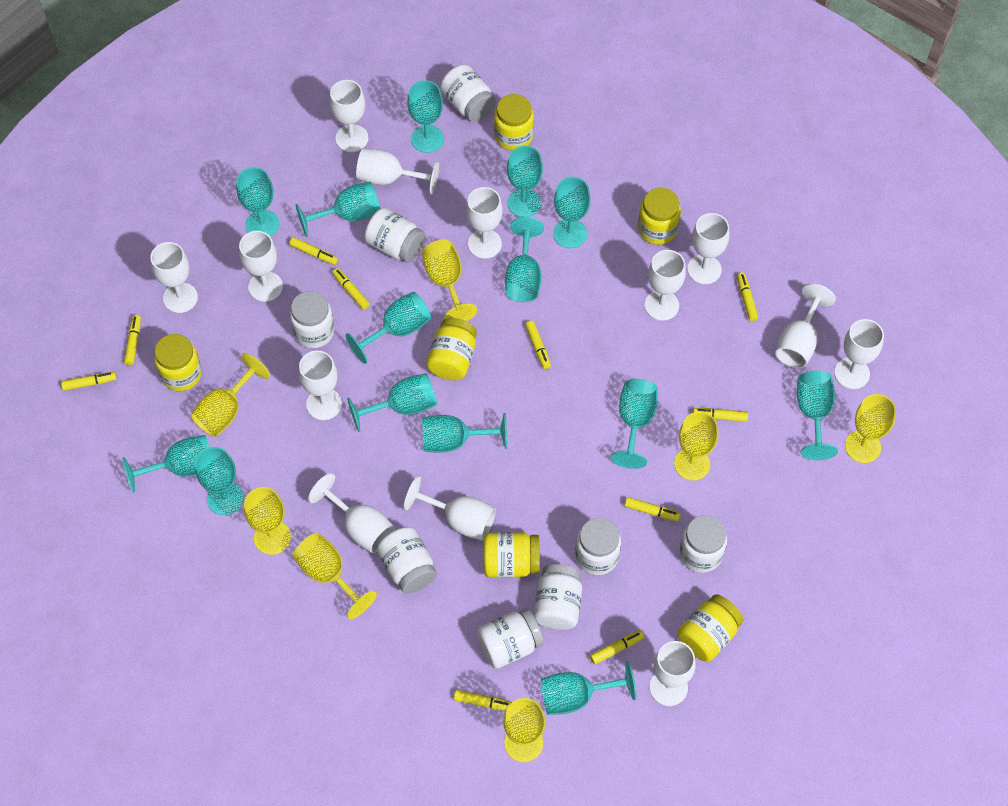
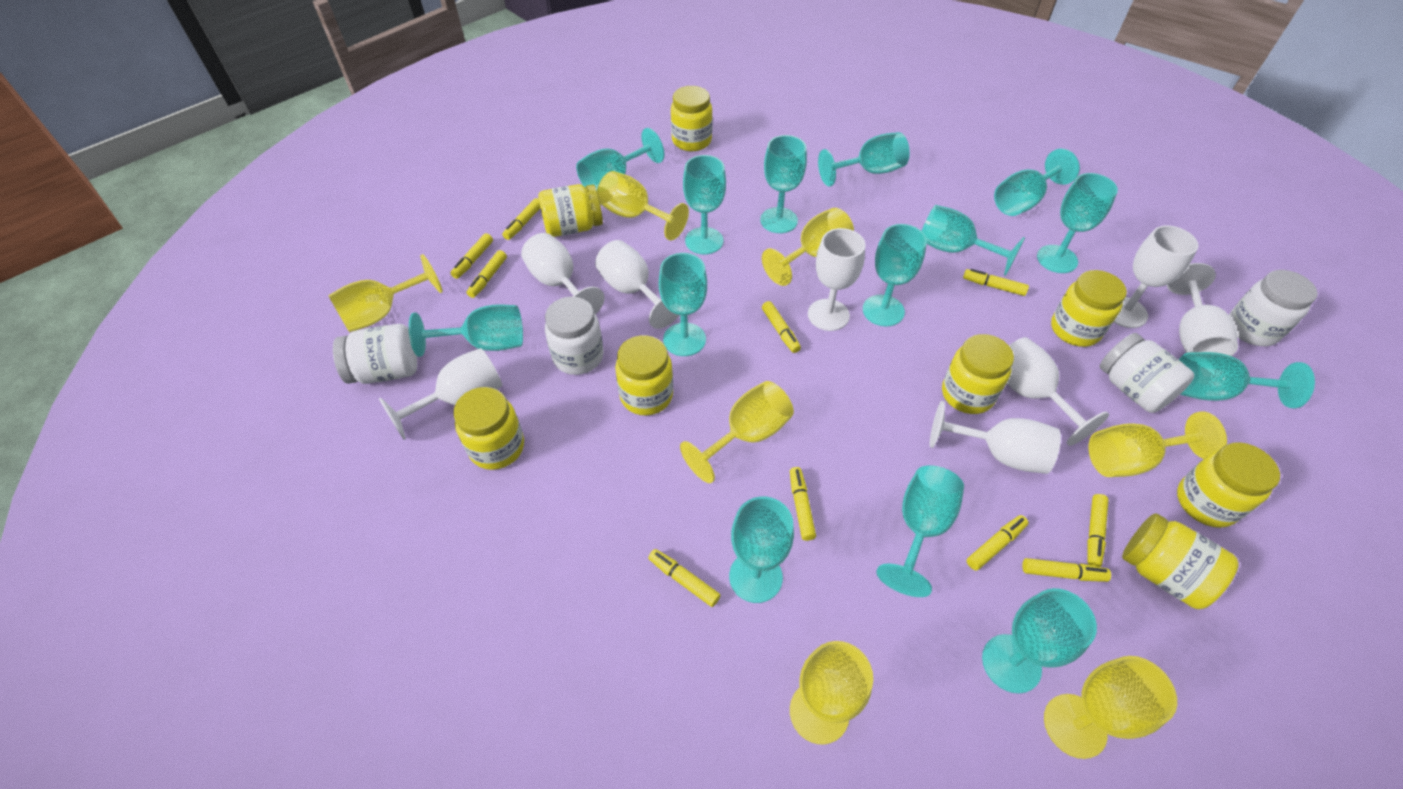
white goblet: 13 -> 8
white jar: 8 -> 4
yellow jar: 6 -> 8

